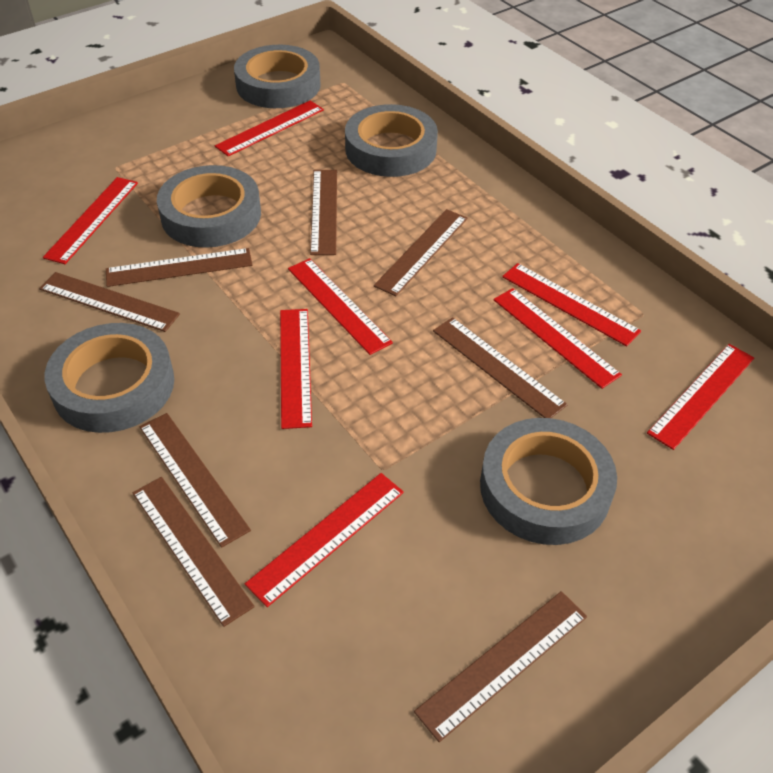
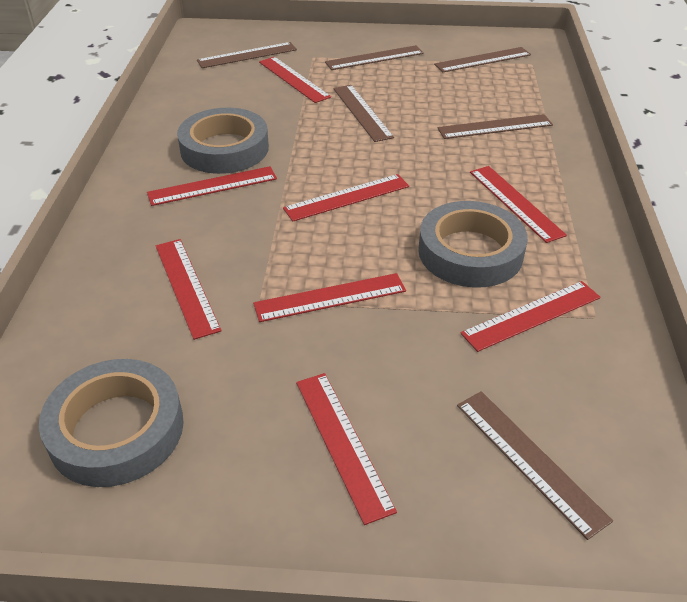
brown ruler: 8 -> 6
grey tape: 5 -> 3

